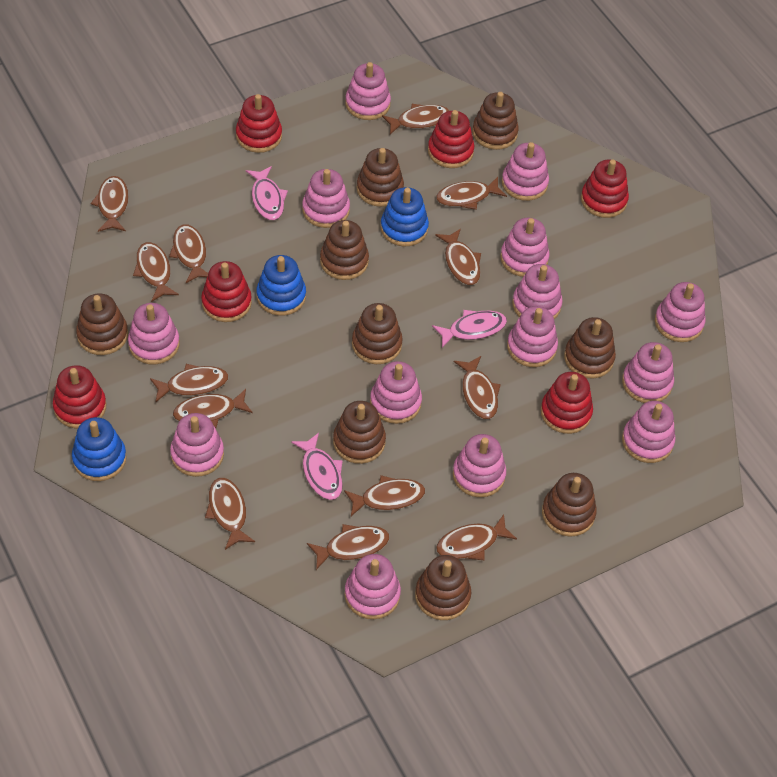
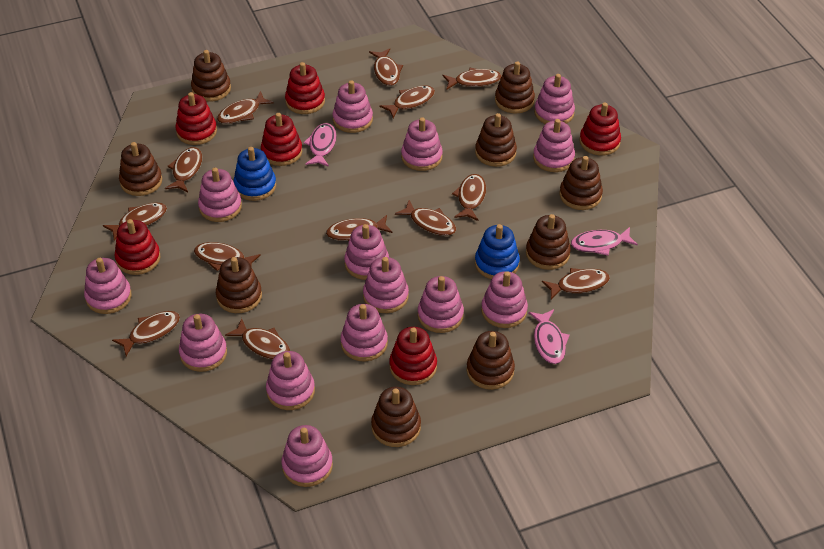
blue stacking toy: 3 -> 2

